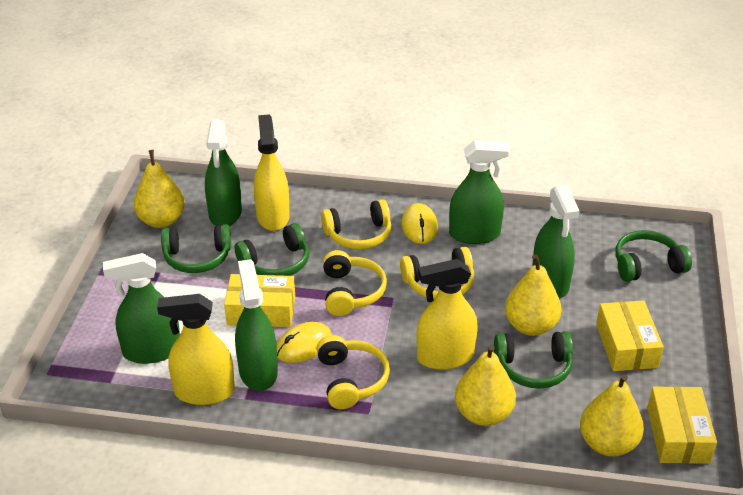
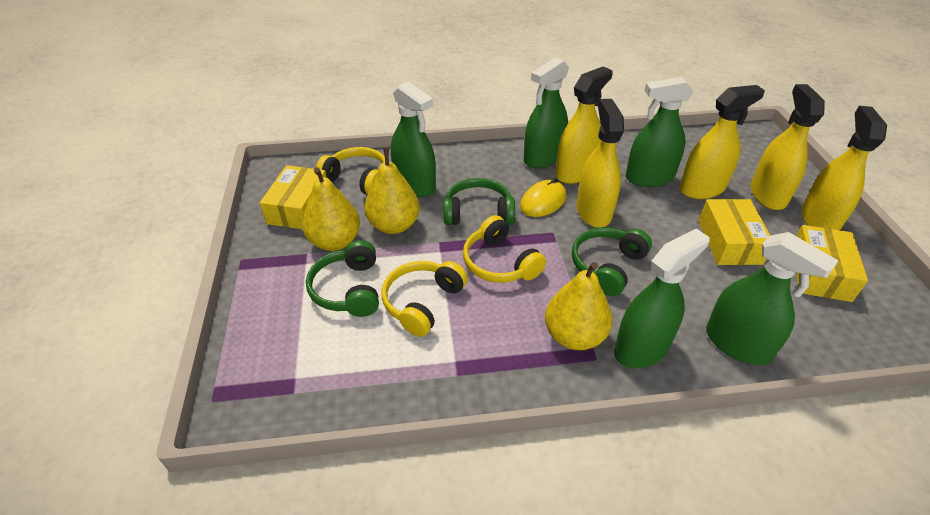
green headphones: 4 -> 3
yellow headphones: 4 -> 3
yellow mouse: 2 -> 1
yellow pear: 4 -> 3
yellow spray bottle: 3 -> 5

